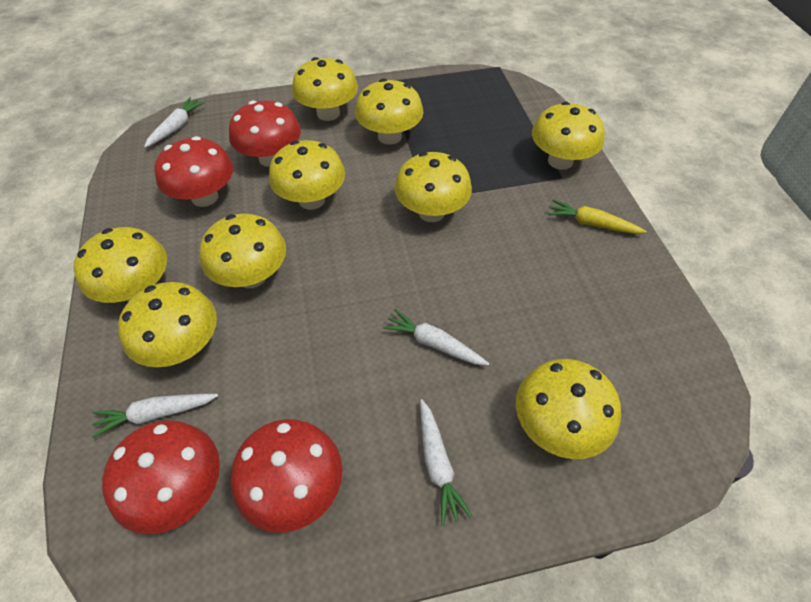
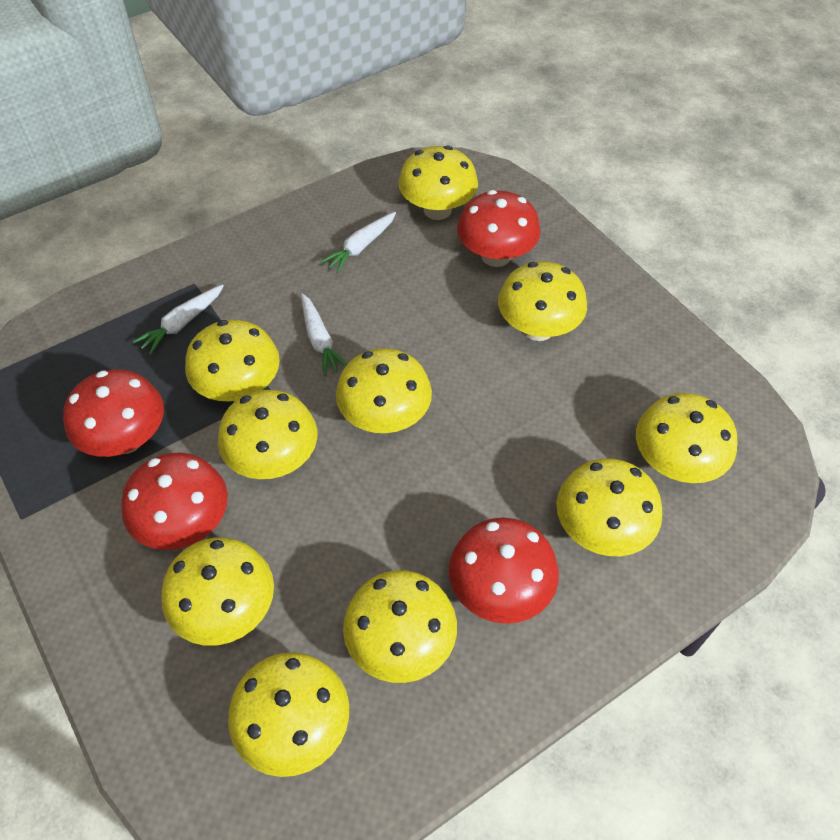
white carrot: 4 -> 3
yellow carrot: 1 -> 0
yellow mushroom: 9 -> 10

